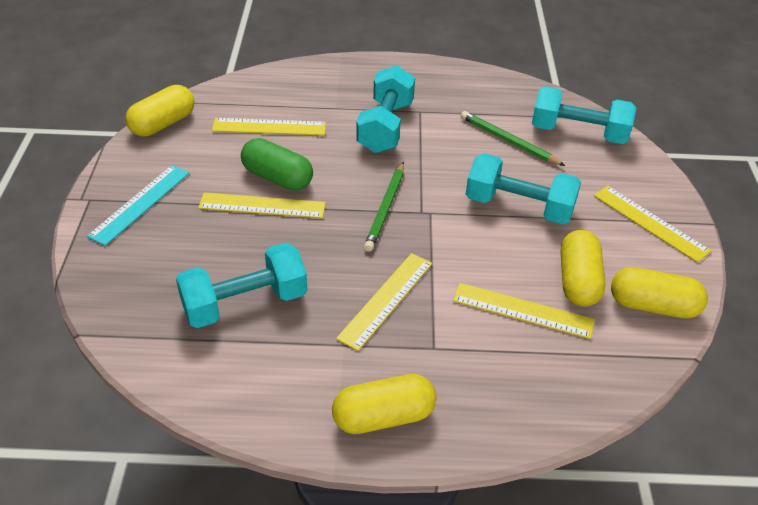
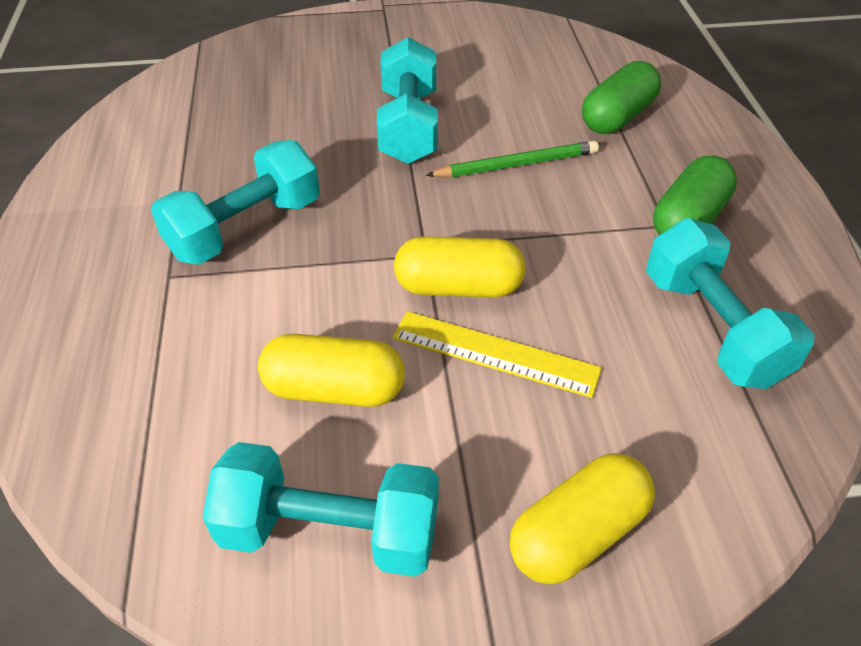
green capsule: 1 -> 2
green pencil: 2 -> 1
turquoise ruler: 1 -> 0
yellow capsule: 4 -> 3
yellow ruler: 5 -> 1

